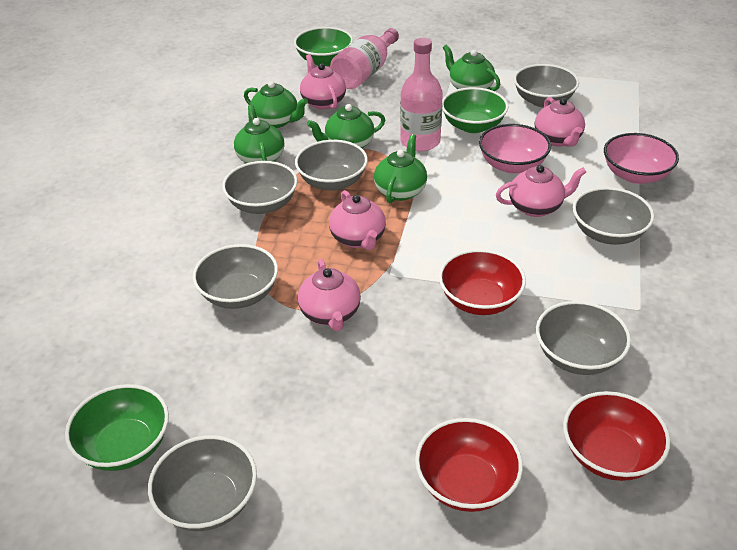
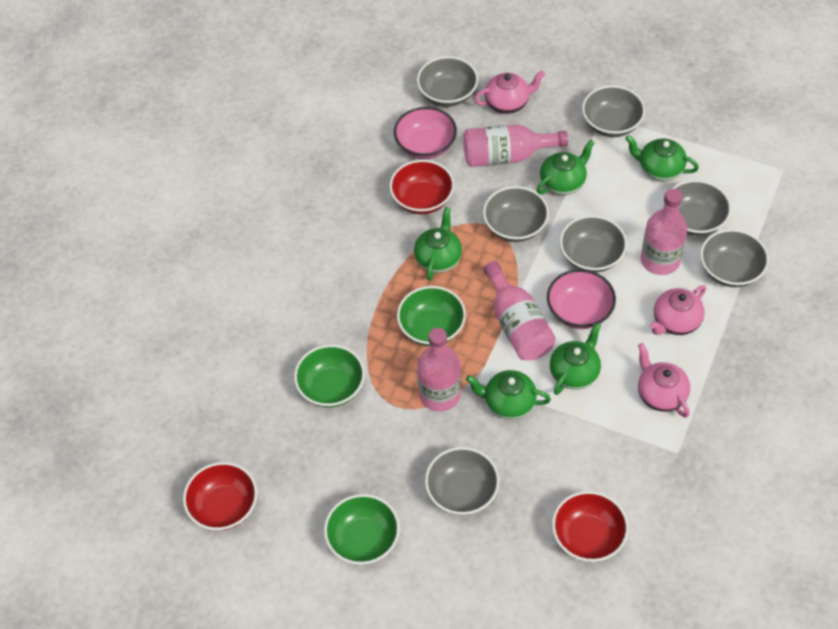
pink bottle: 2 -> 4
pink teapot: 5 -> 3

